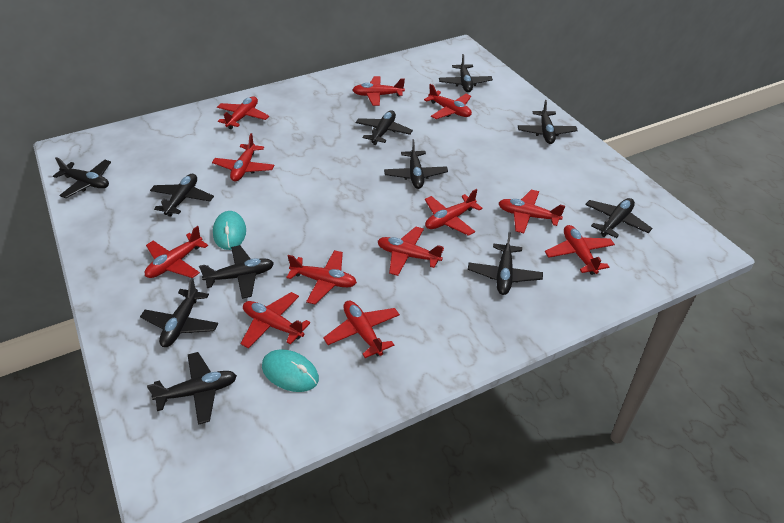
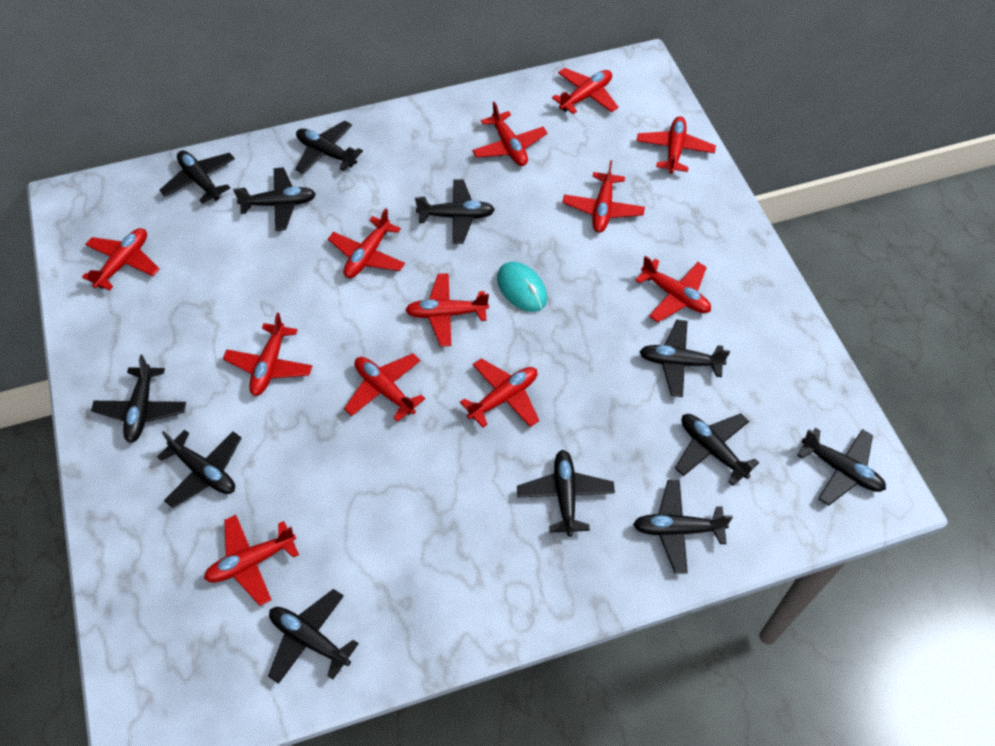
black plane: 11 -> 12
turquoise mouse: 2 -> 1

